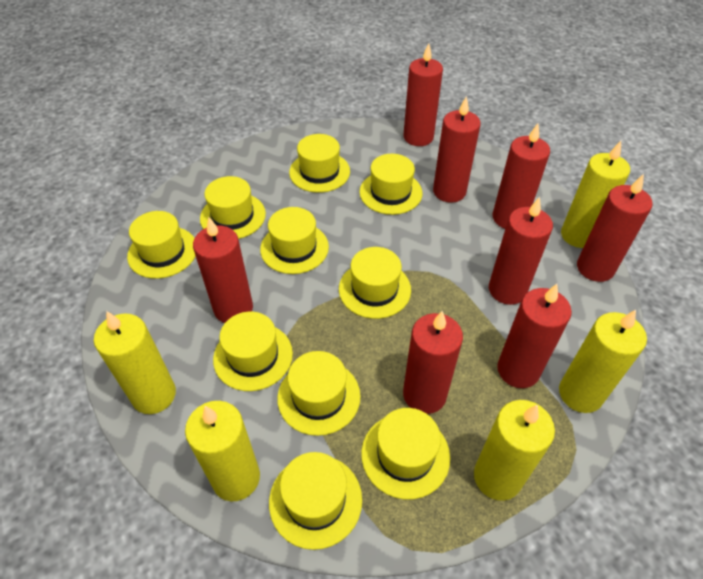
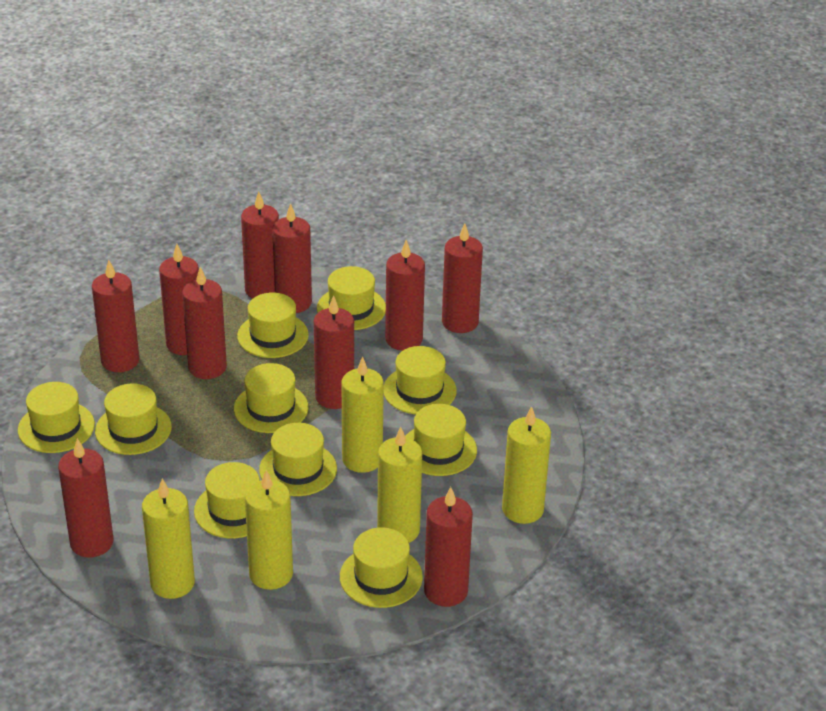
red candle: 8 -> 10

